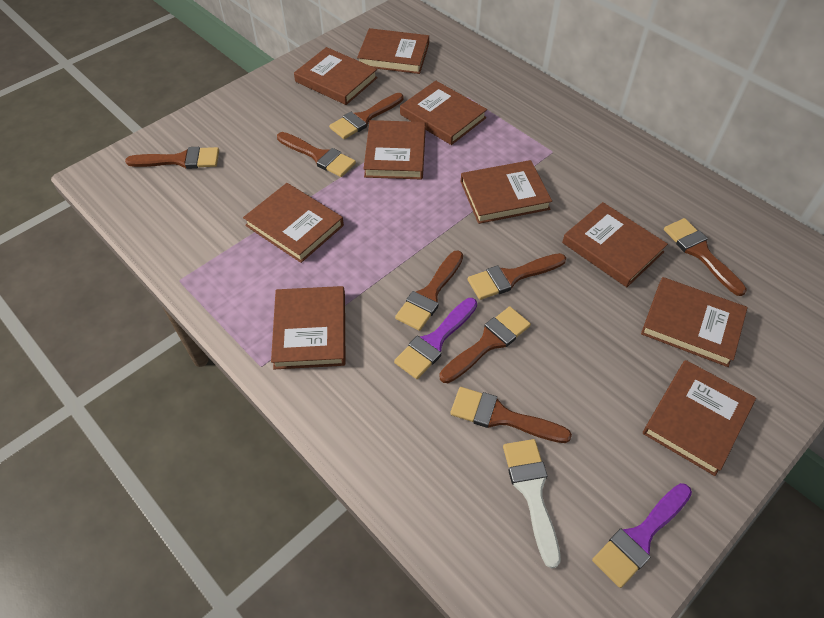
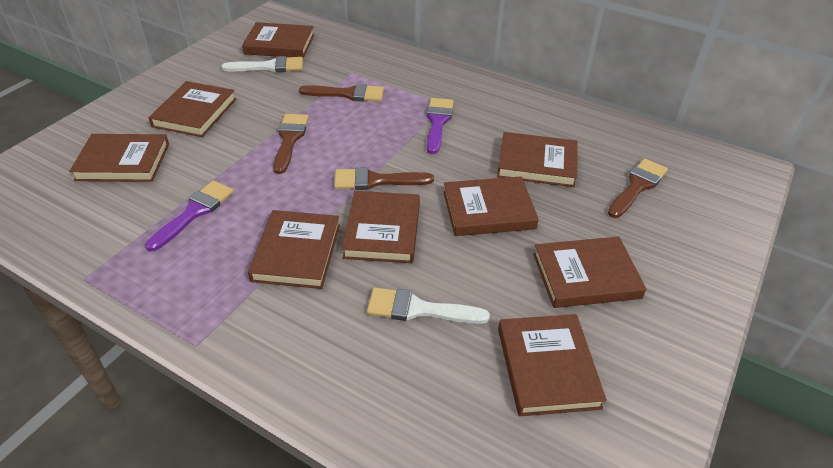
brown book: 10 -> 9
brown brush: 8 -> 4
white brush: 1 -> 2

